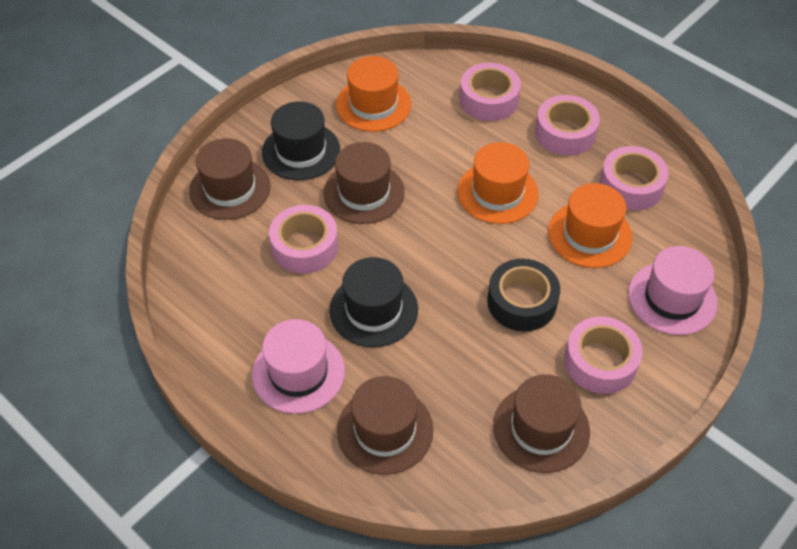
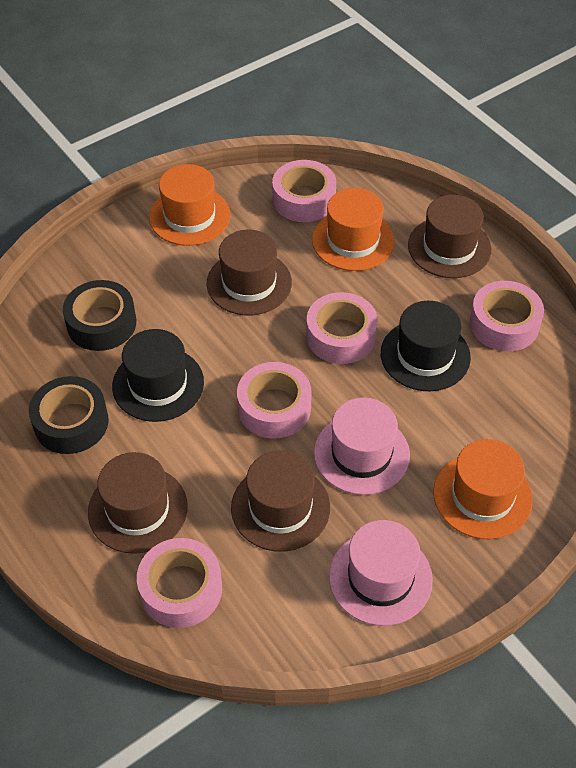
black tape: 1 -> 2

